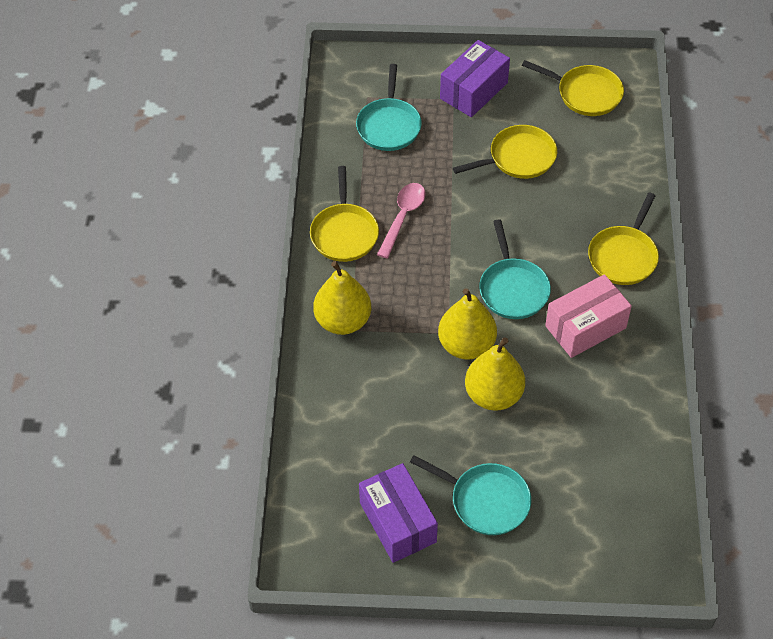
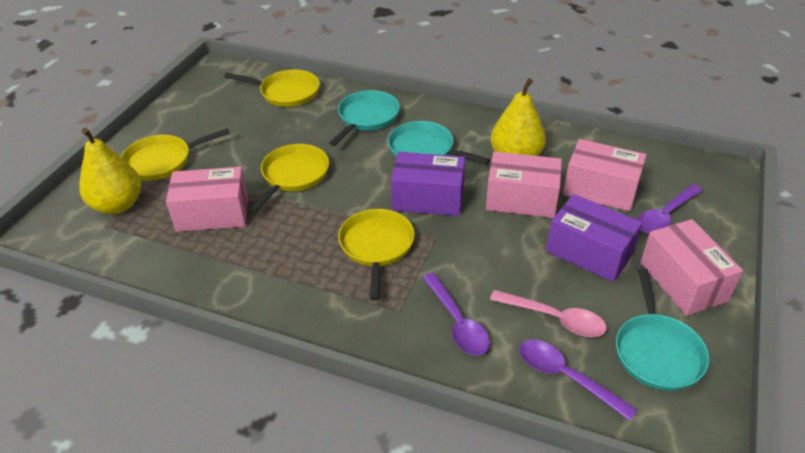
pink box: 1 -> 4
purple spoon: 0 -> 3
yellow pear: 3 -> 2

